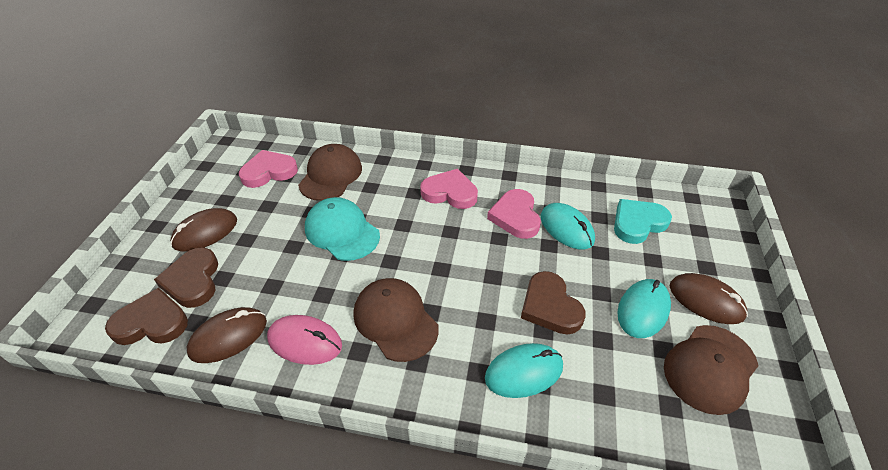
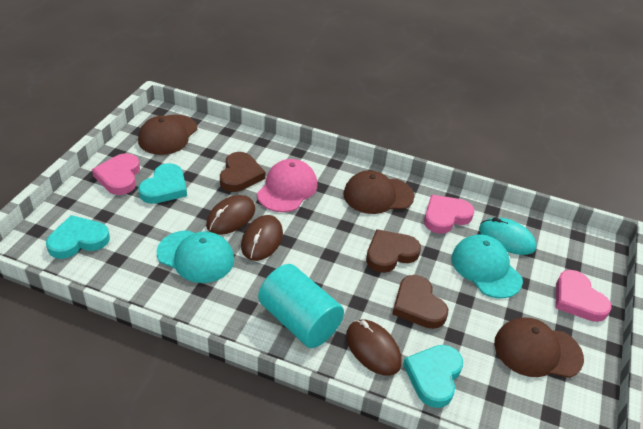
pink cap: 0 -> 1
pink mouse: 1 -> 0
turquoise cap: 1 -> 2
turquoise cylinder: 0 -> 1
turquoise heart: 1 -> 3
turquoise mouse: 3 -> 1

